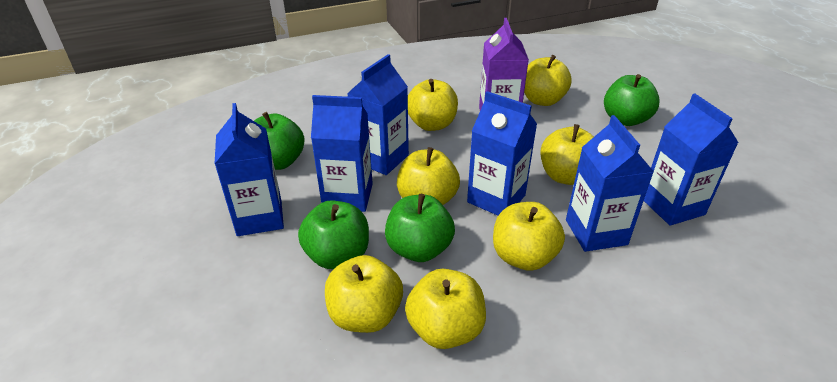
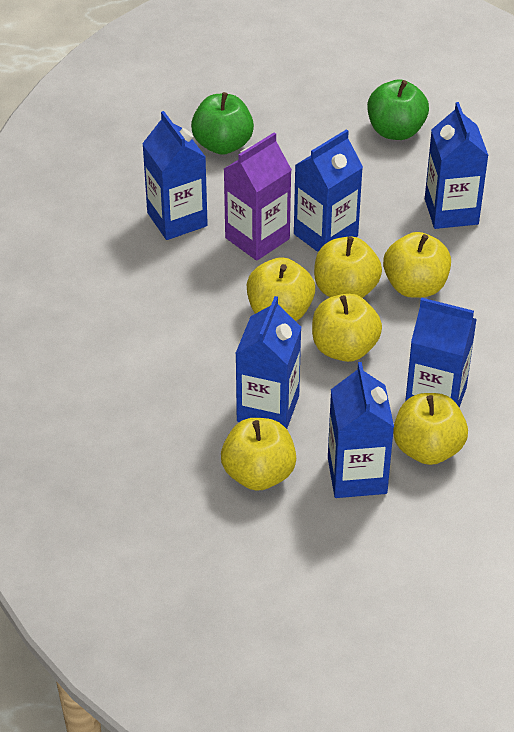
green apple: 4 -> 2
yellow apple: 7 -> 6

